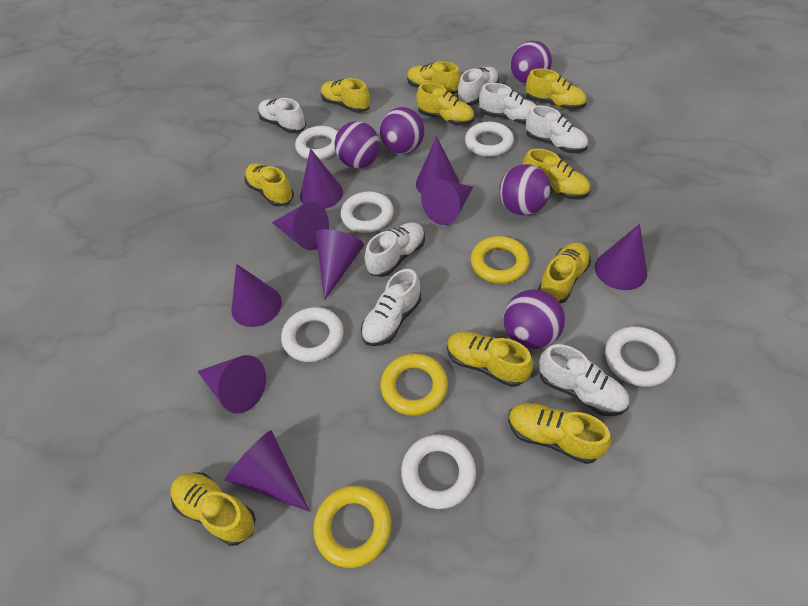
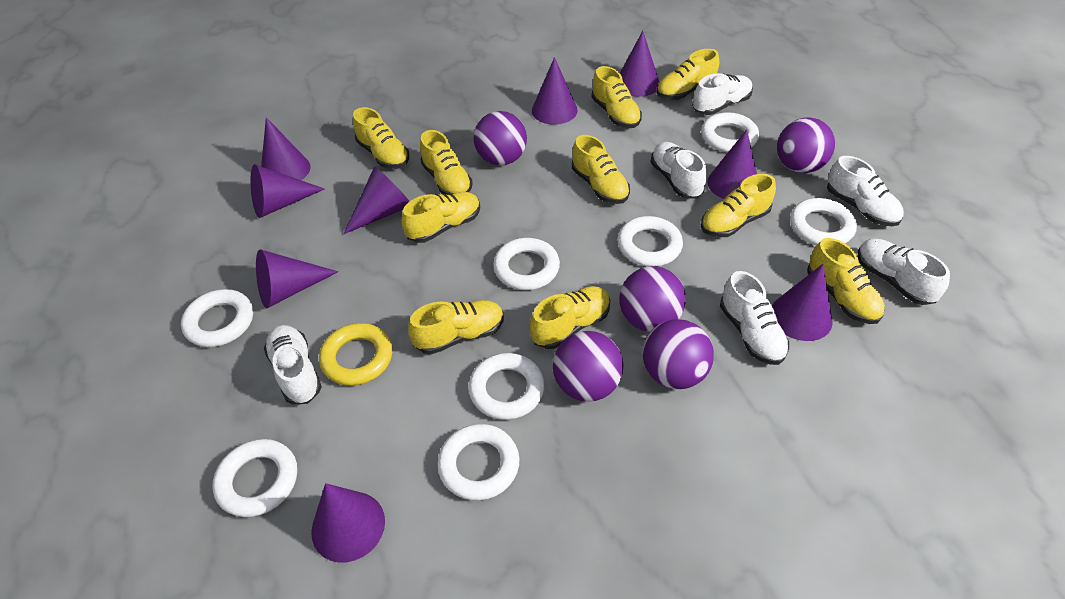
white ring: 6 -> 8
white shoe: 7 -> 6
yellow ring: 3 -> 1

